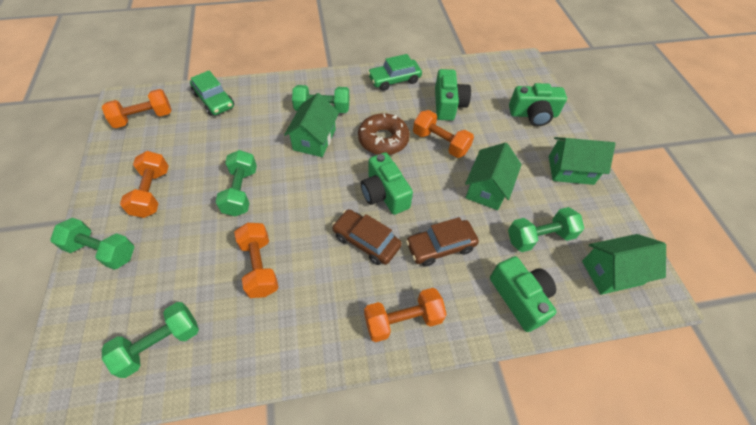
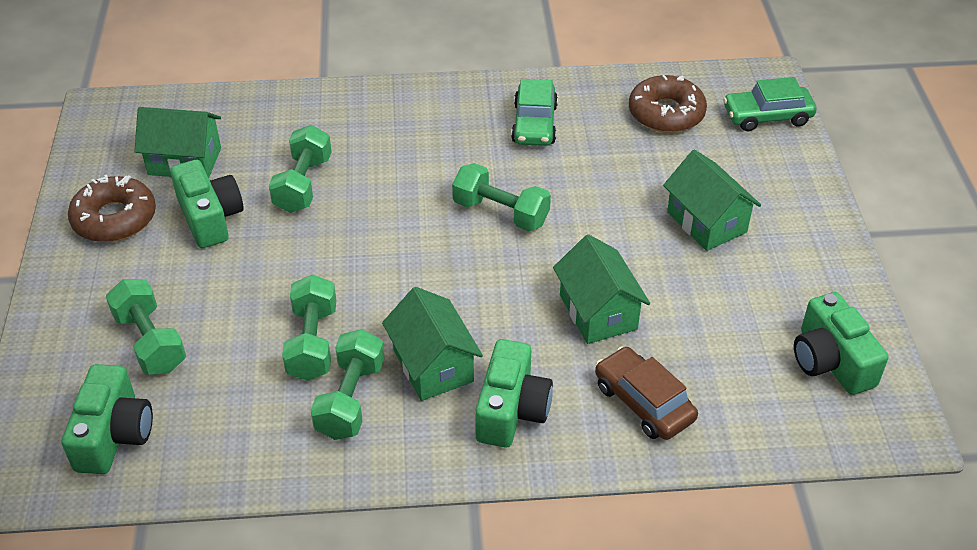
brown car: 2 -> 1
brown donut: 1 -> 2
orange dumbbell: 5 -> 0

